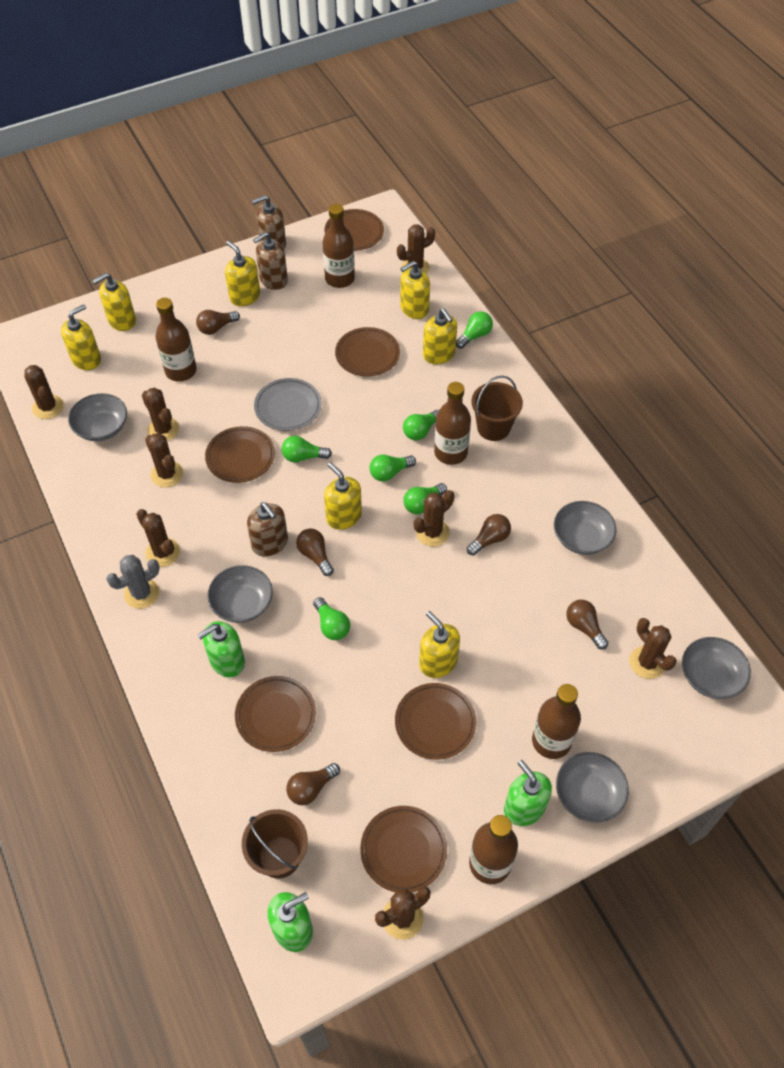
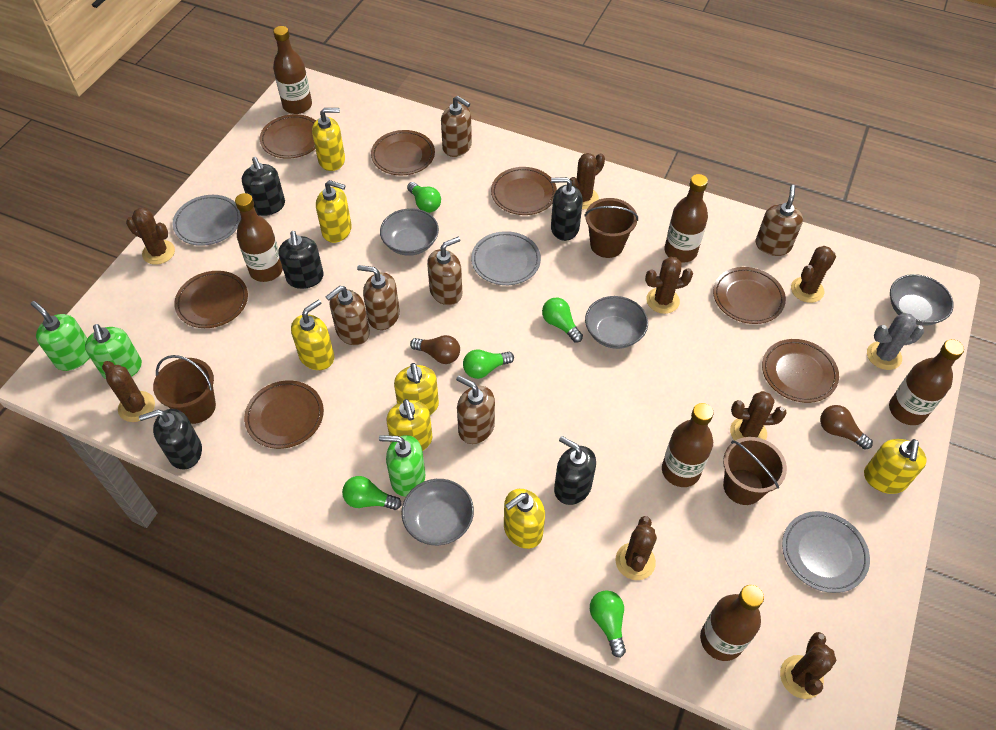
black soap dispenser: 0 -> 5
brown bottle: 5 -> 6
brown bucket: 2 -> 3
brown light bulb: 5 -> 2
brown plate: 6 -> 7
brown soap dispenser: 3 -> 6
green light bulb: 6 -> 5
grey bowl: 5 -> 4
grey plate: 1 -> 3

